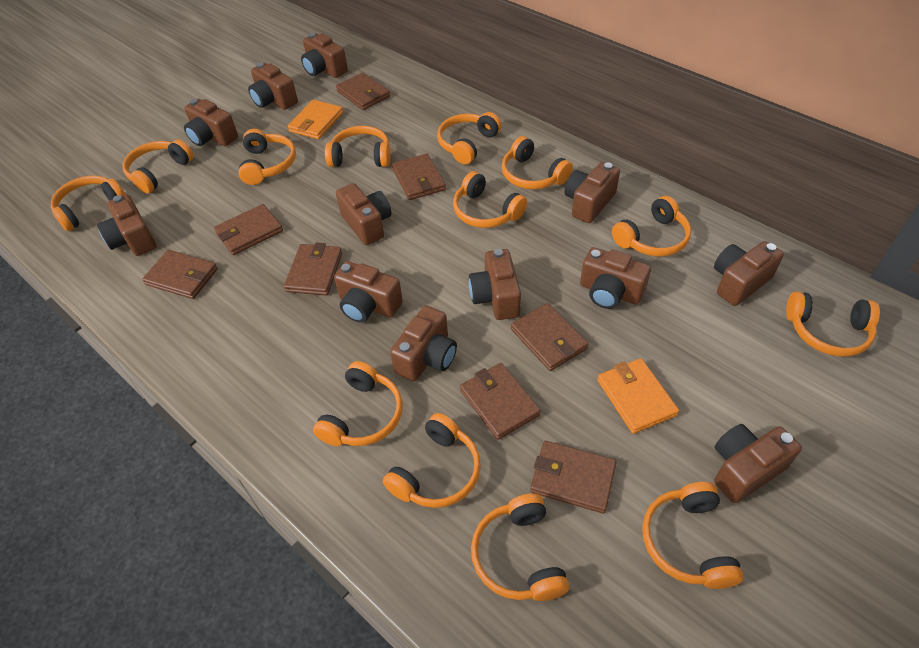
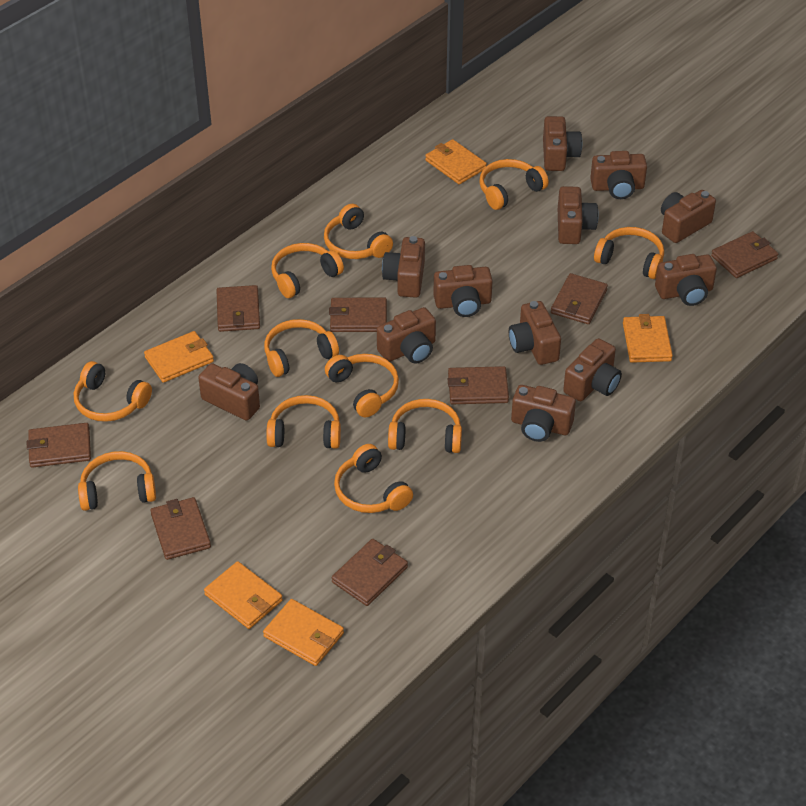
orange headphones: 13 -> 11
orange wallet: 2 -> 5

